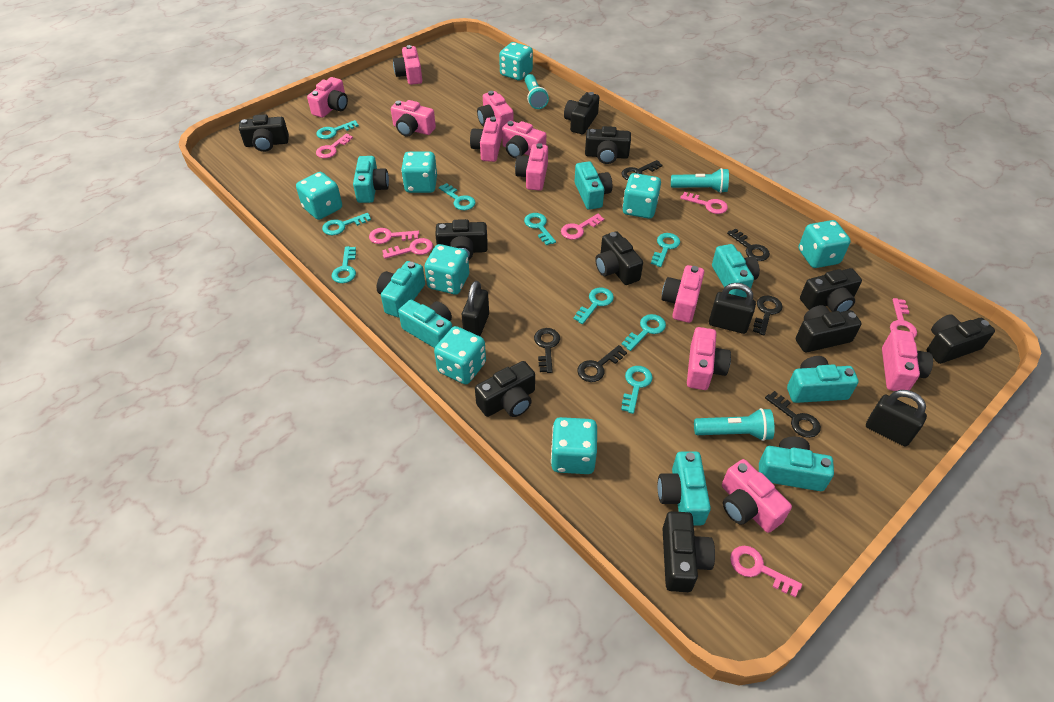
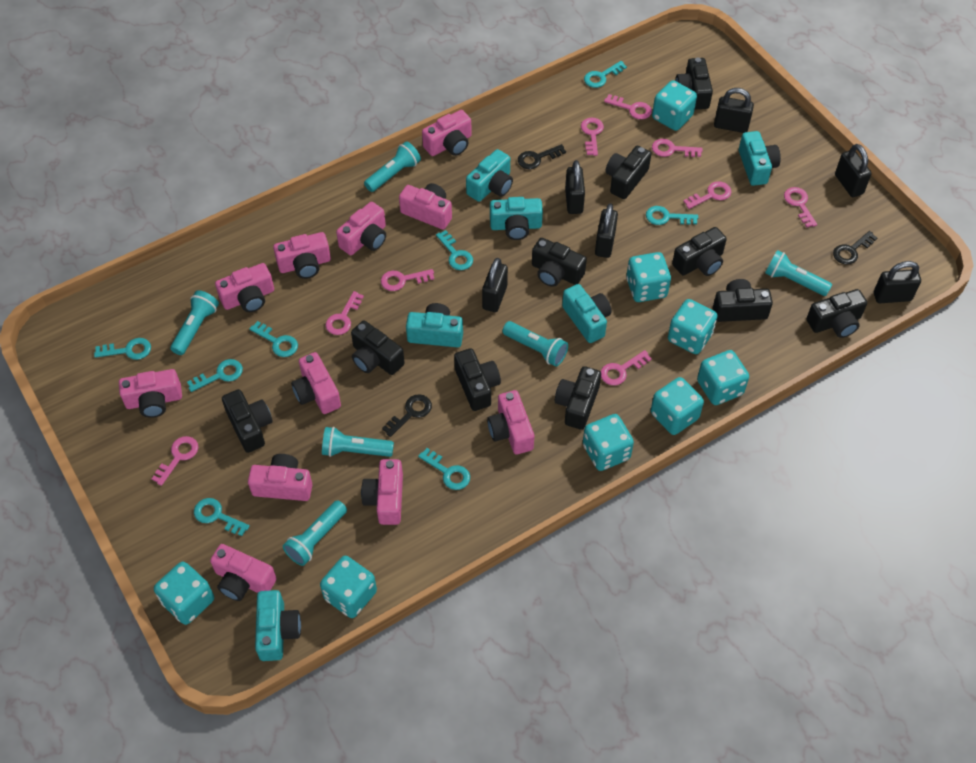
black key: 6 -> 3
black padlock: 3 -> 6
pink key: 7 -> 9
turquoise camera: 8 -> 6
turquoise flashlight: 3 -> 6
turquoise key: 9 -> 8

